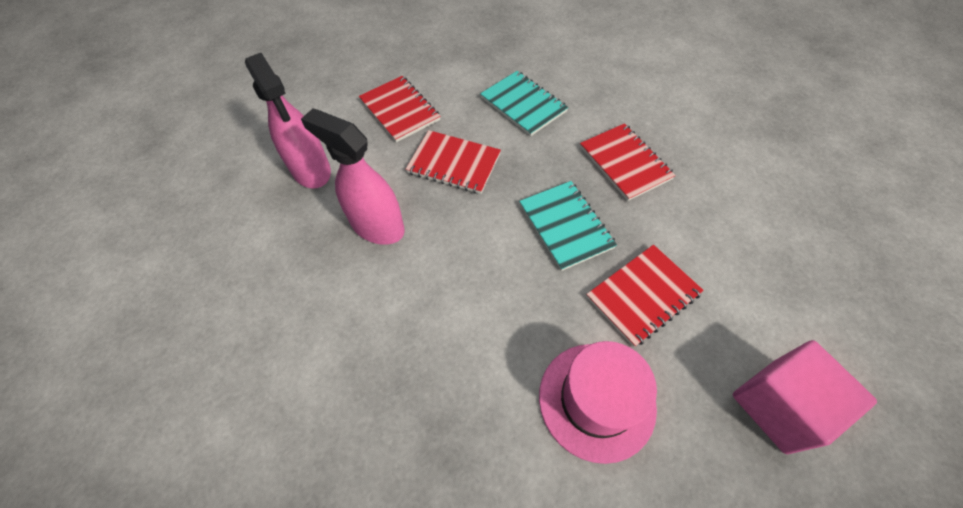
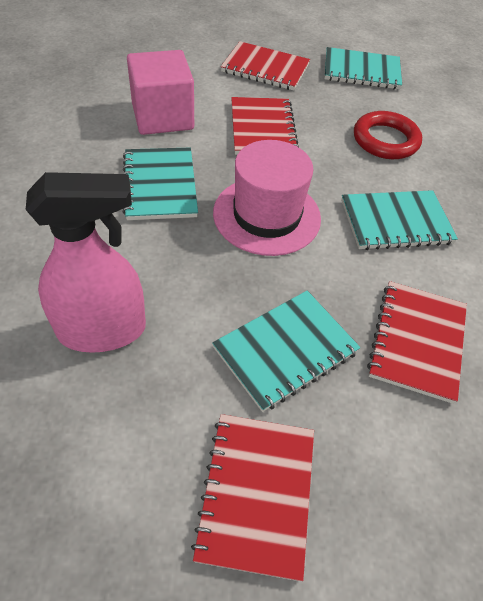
pink spray bottle: 2 -> 1
red ring: 0 -> 1
turquoise notebook: 2 -> 4

